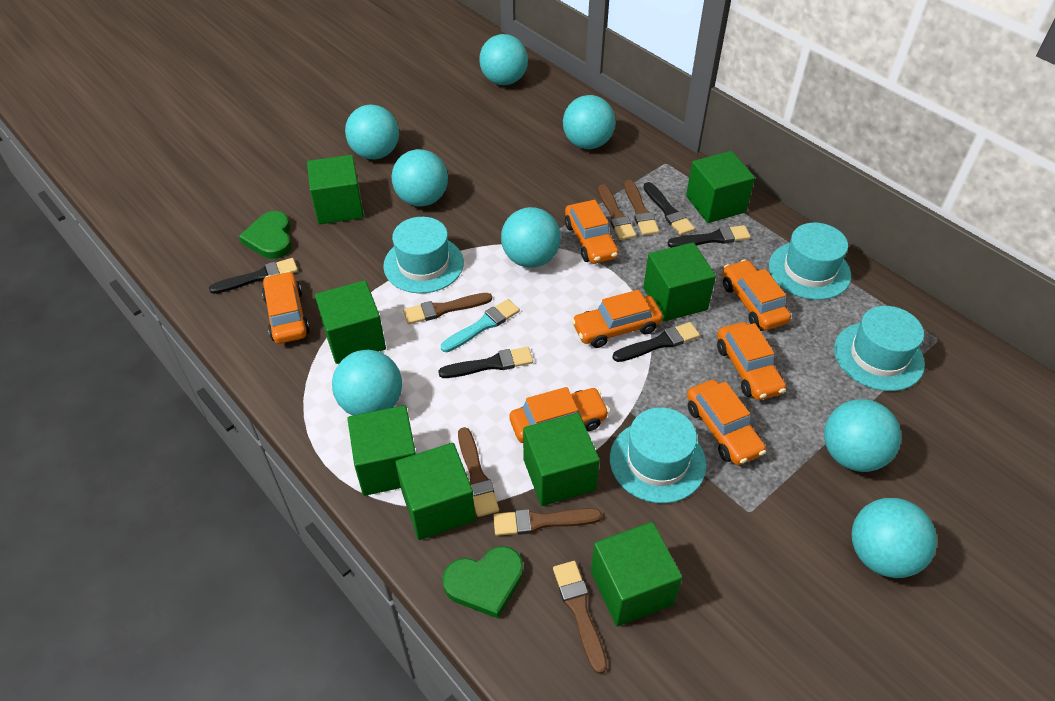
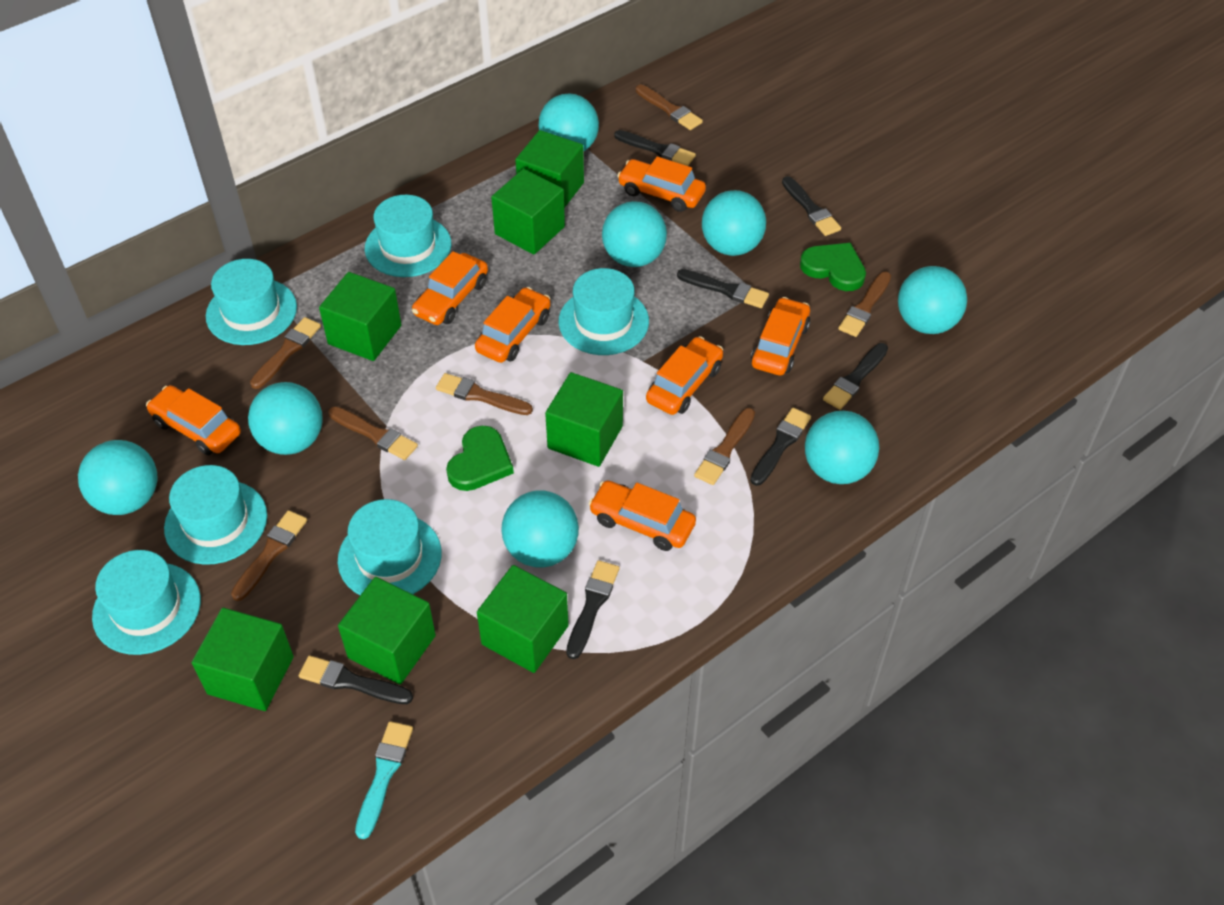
black brush: 5 -> 7
brown brush: 6 -> 7
green cube: 8 -> 7
turquoise hat: 4 -> 6

